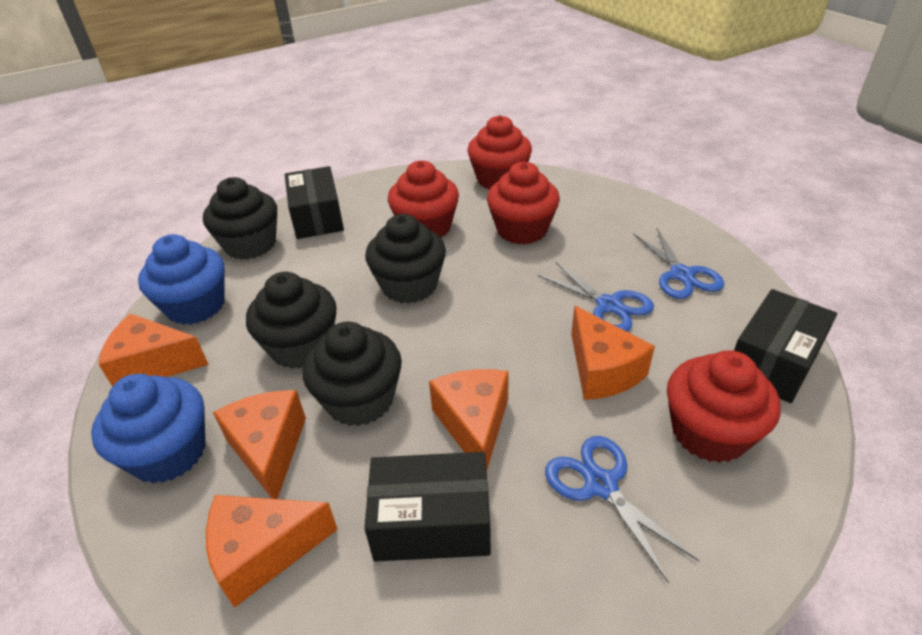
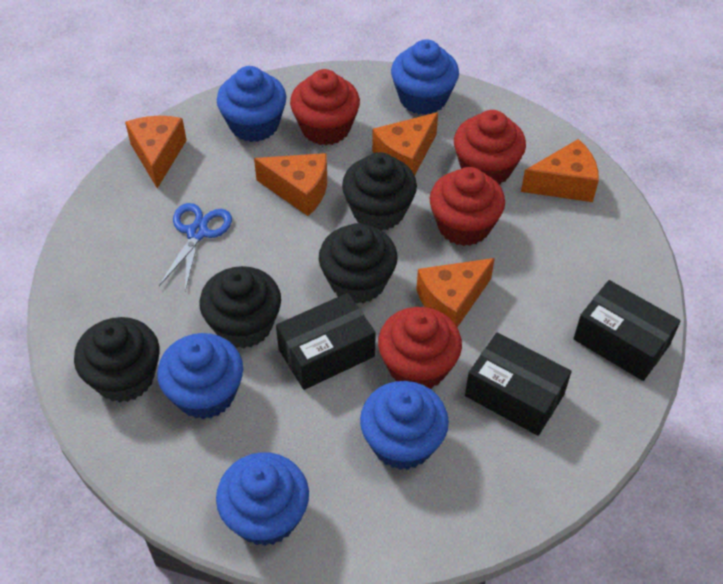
blue cupcake: 2 -> 5
blue scissors: 3 -> 1

